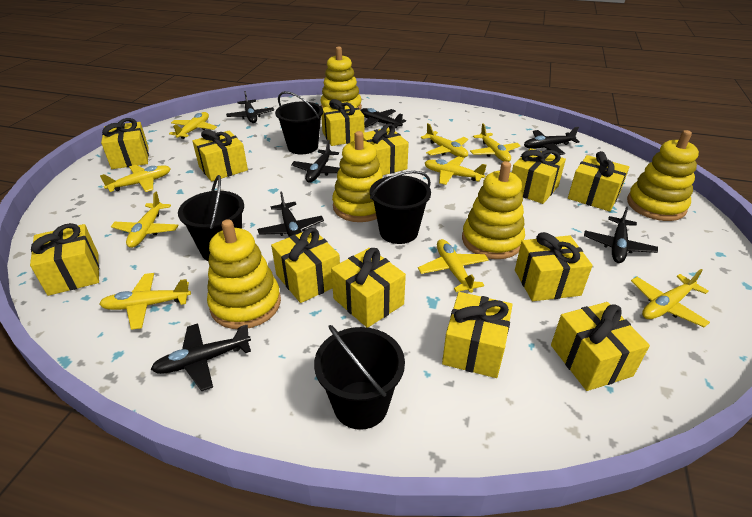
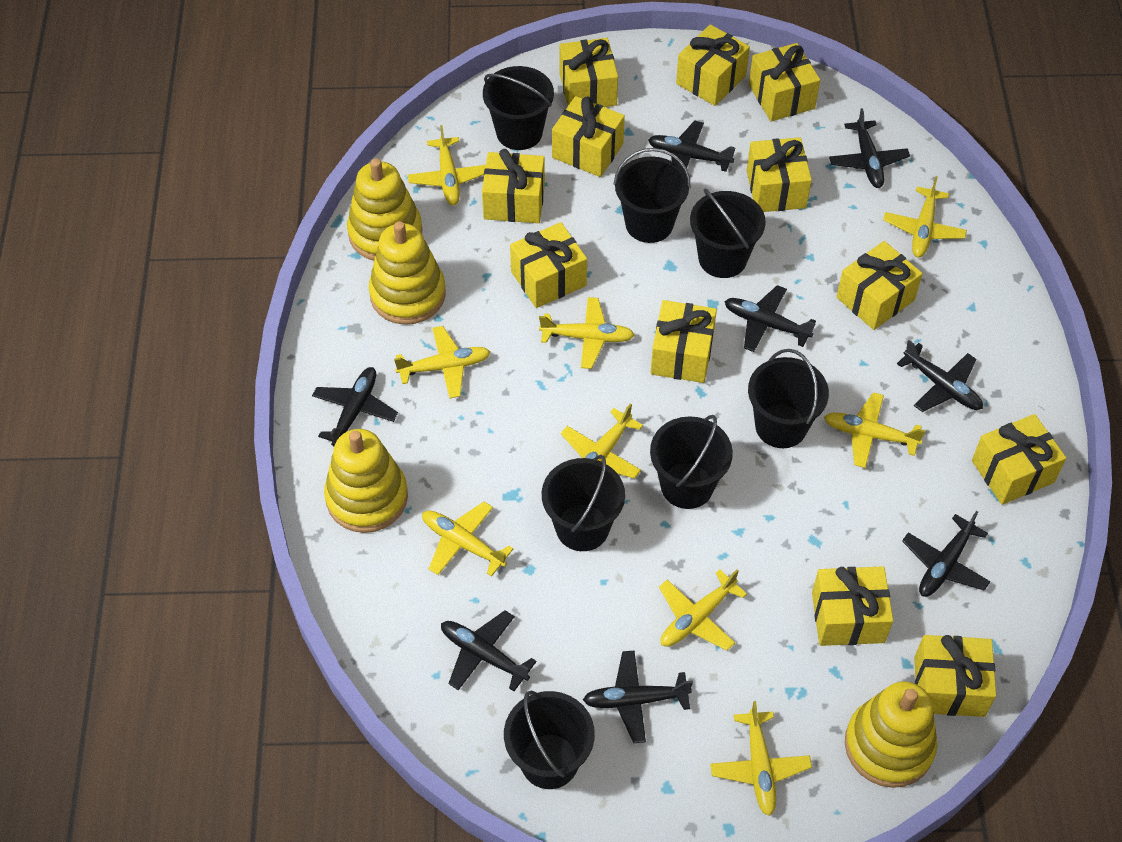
black bucket: 4 -> 7
black plane: 7 -> 8
yellow stacking toy: 5 -> 4

